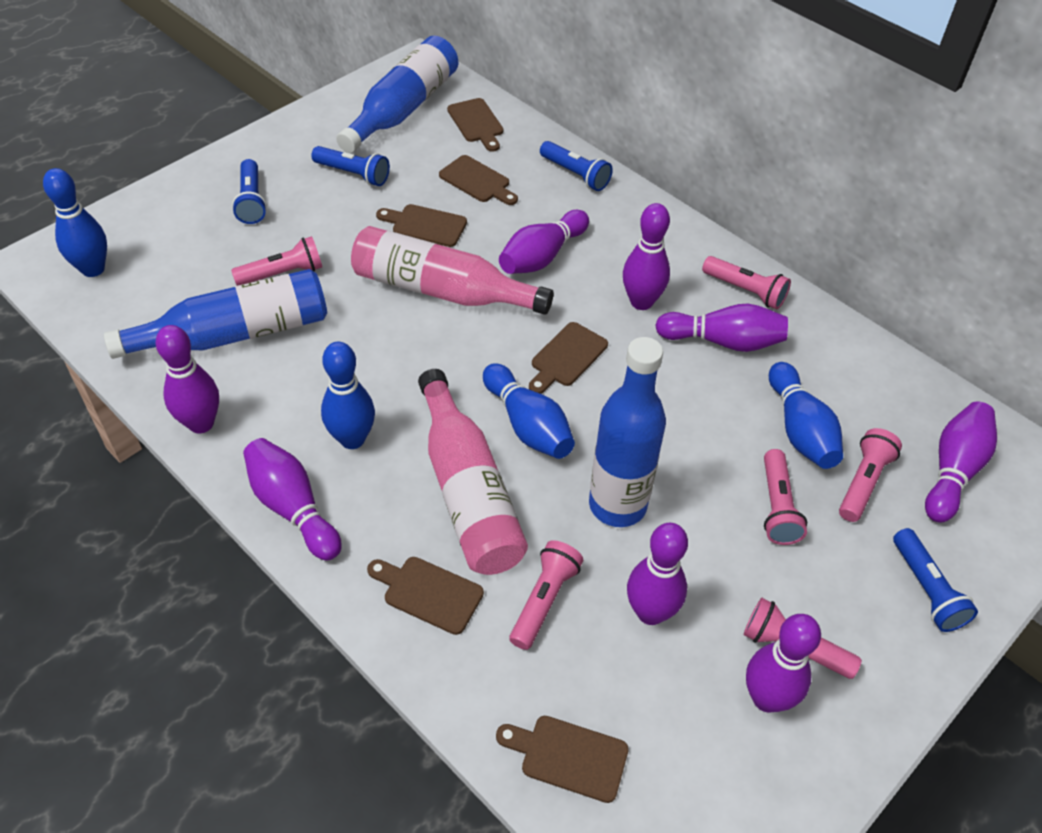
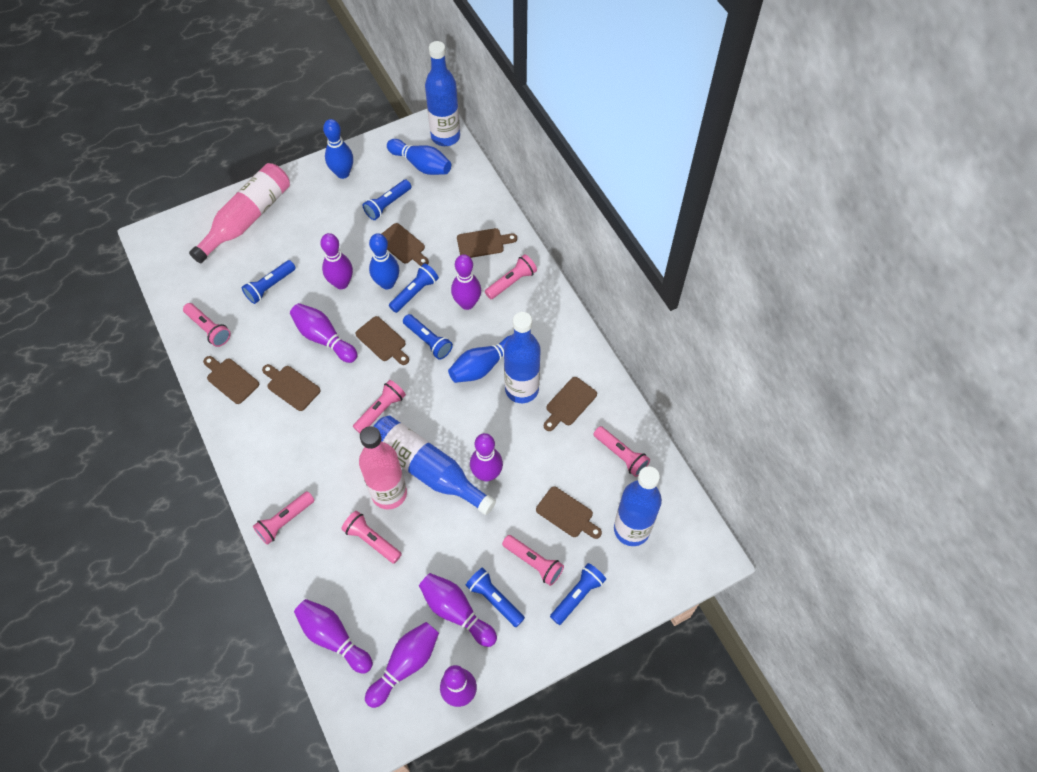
blue bottle: 3 -> 4
blue flashlight: 4 -> 6
brown cutting board: 6 -> 7
pink flashlight: 6 -> 7

